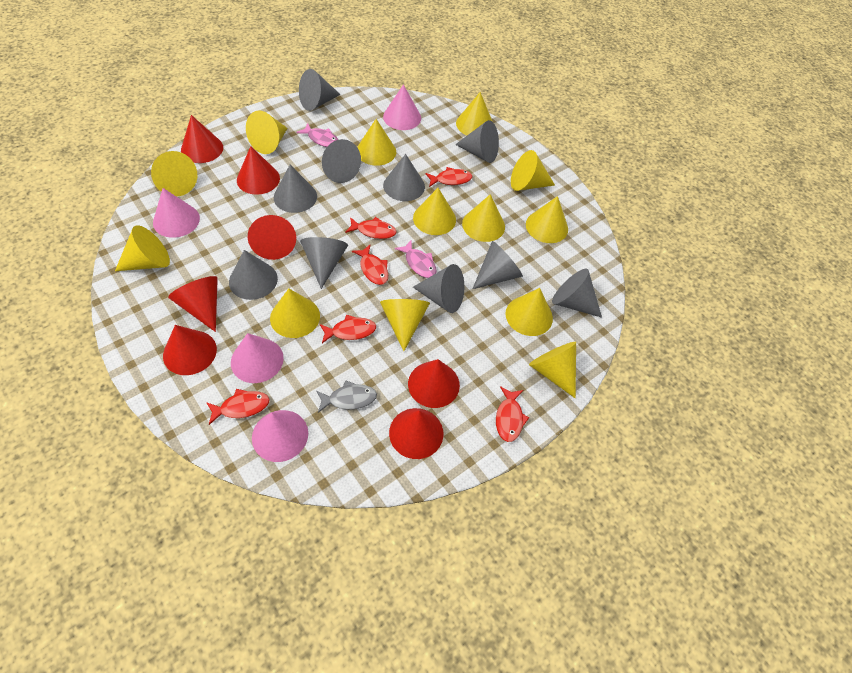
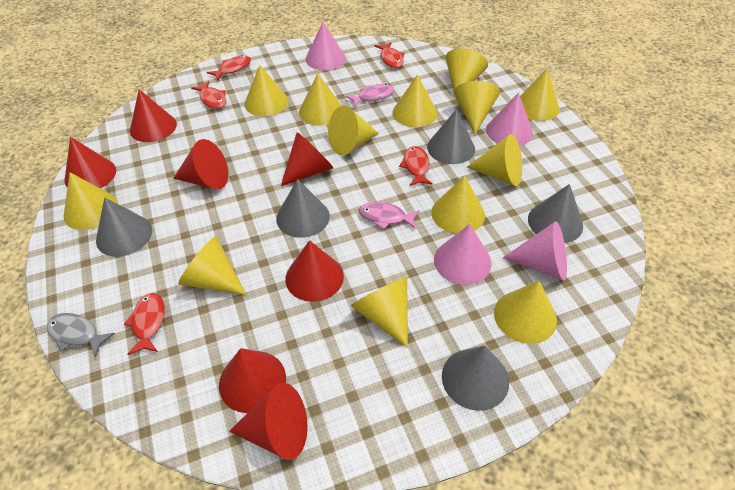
grey cone: 10 -> 5
red fish: 6 -> 5

